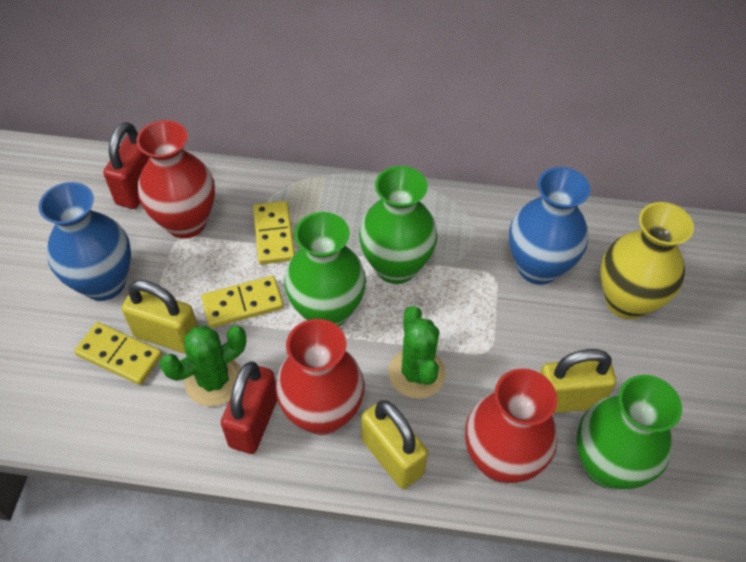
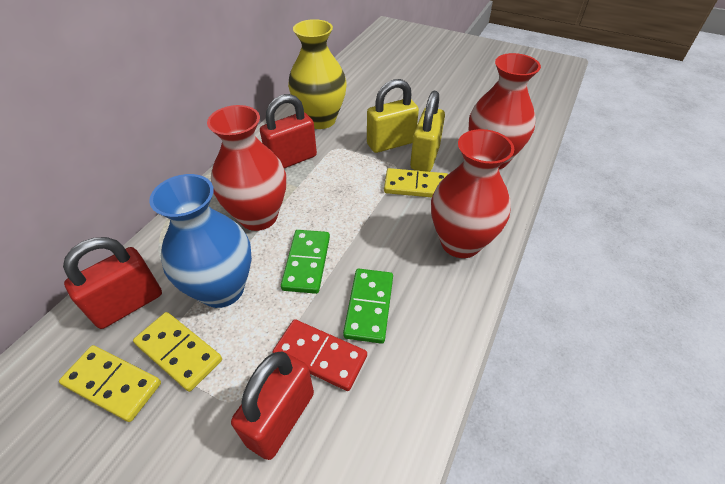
blue vase: 2 -> 1
green cactus: 2 -> 0
green domino: 0 -> 2
green vase: 3 -> 0
red domino: 0 -> 1
red padlock: 2 -> 3
yellow padlock: 3 -> 2

